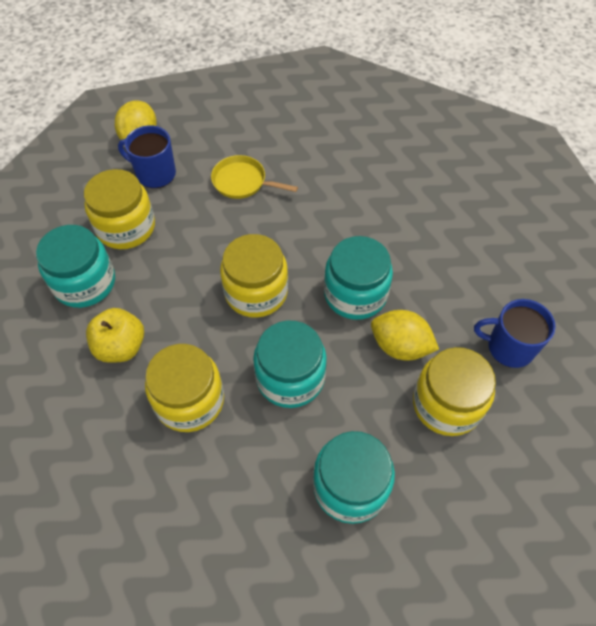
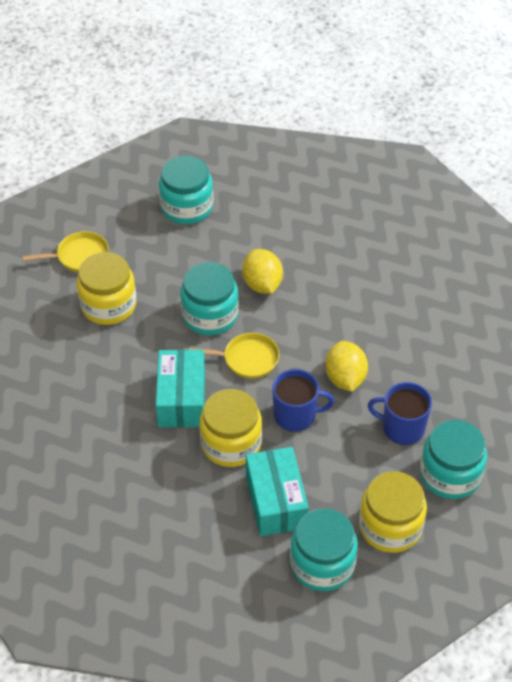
turquoise box: 0 -> 2
yellow apple: 1 -> 0
yellow jar: 4 -> 3
yellow pan: 1 -> 2

